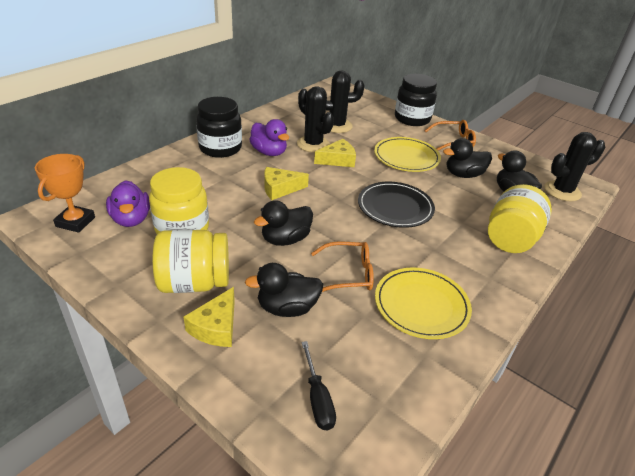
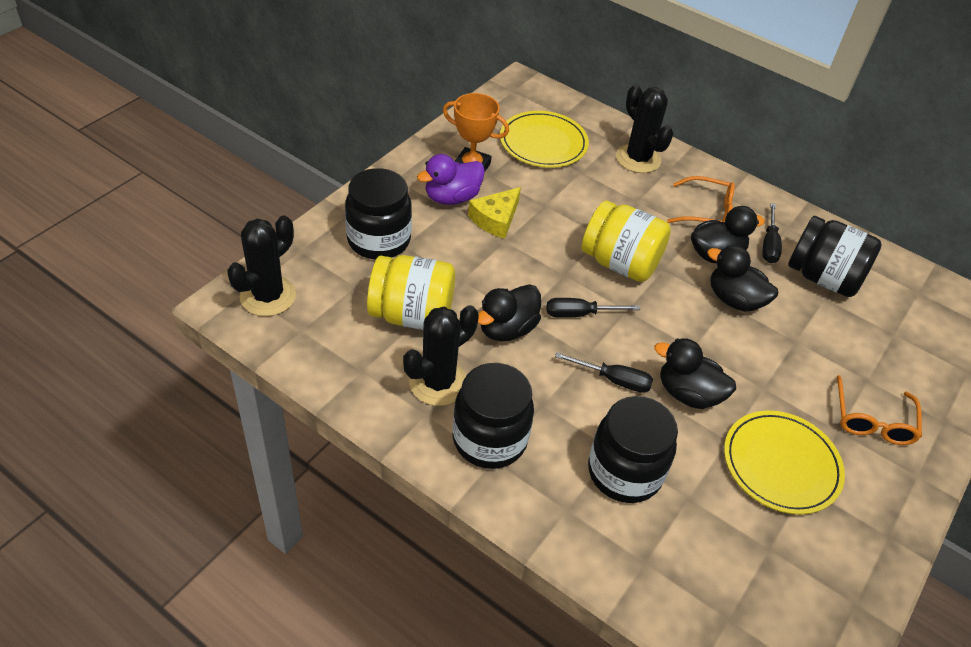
black jar: 2 -> 4
black plate: 1 -> 0
black screwdriver: 1 -> 3
purple duck: 2 -> 1
yellow cheese: 3 -> 1
yellow jar: 3 -> 2

